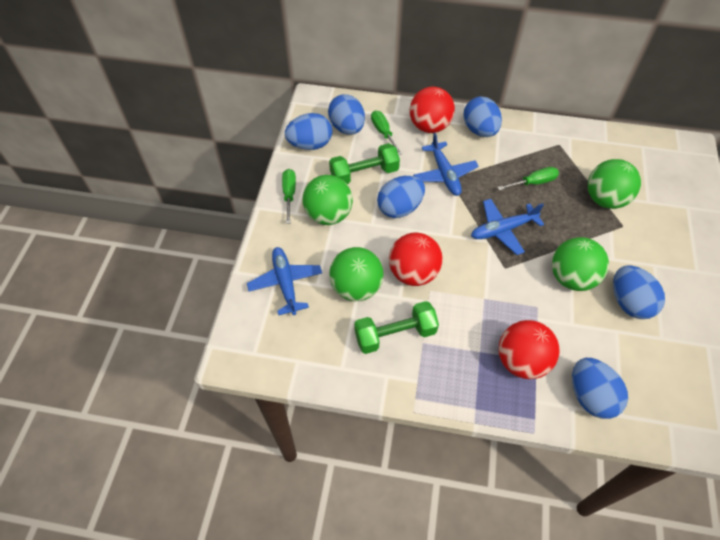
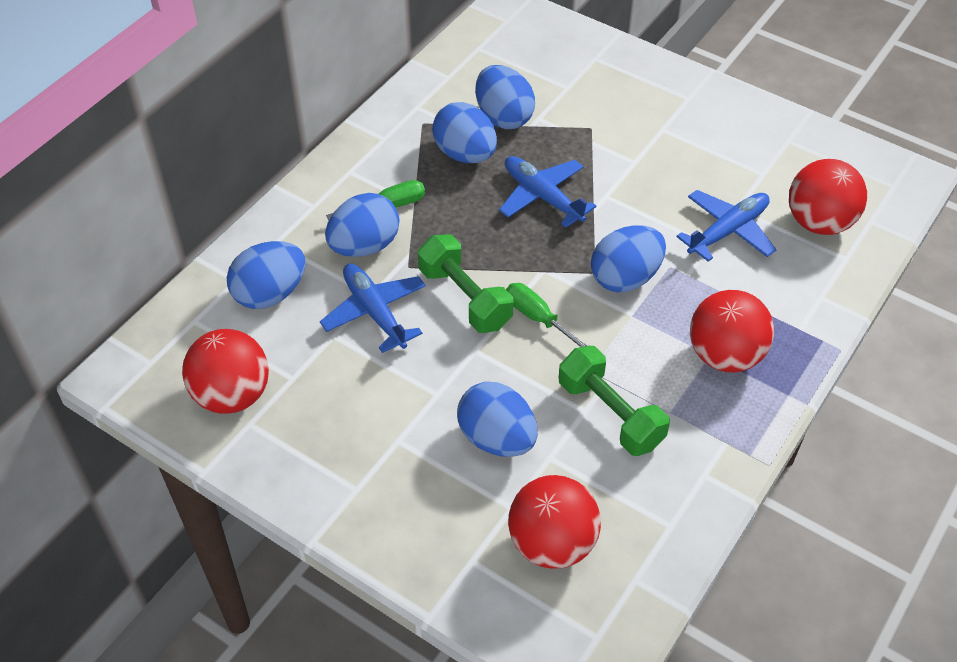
green ball: 4 -> 0
green screwdriver: 3 -> 2
red ball: 3 -> 4

